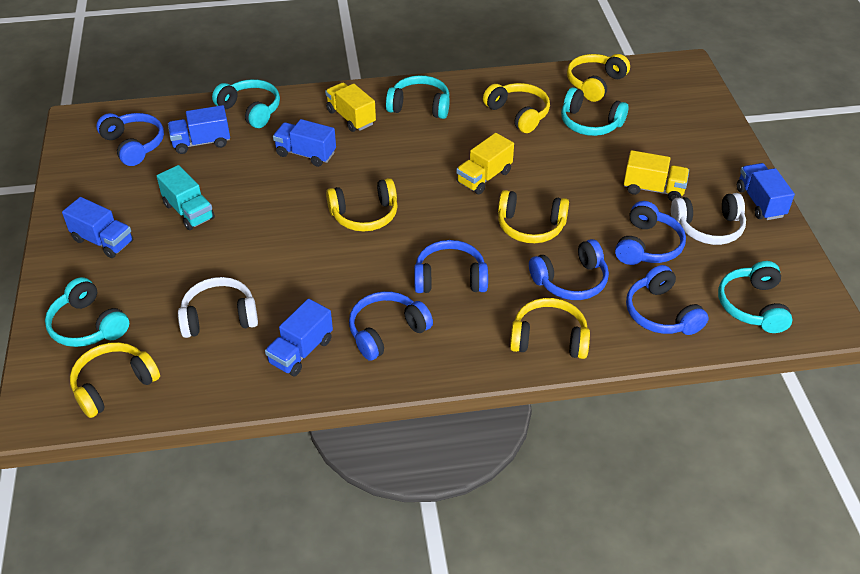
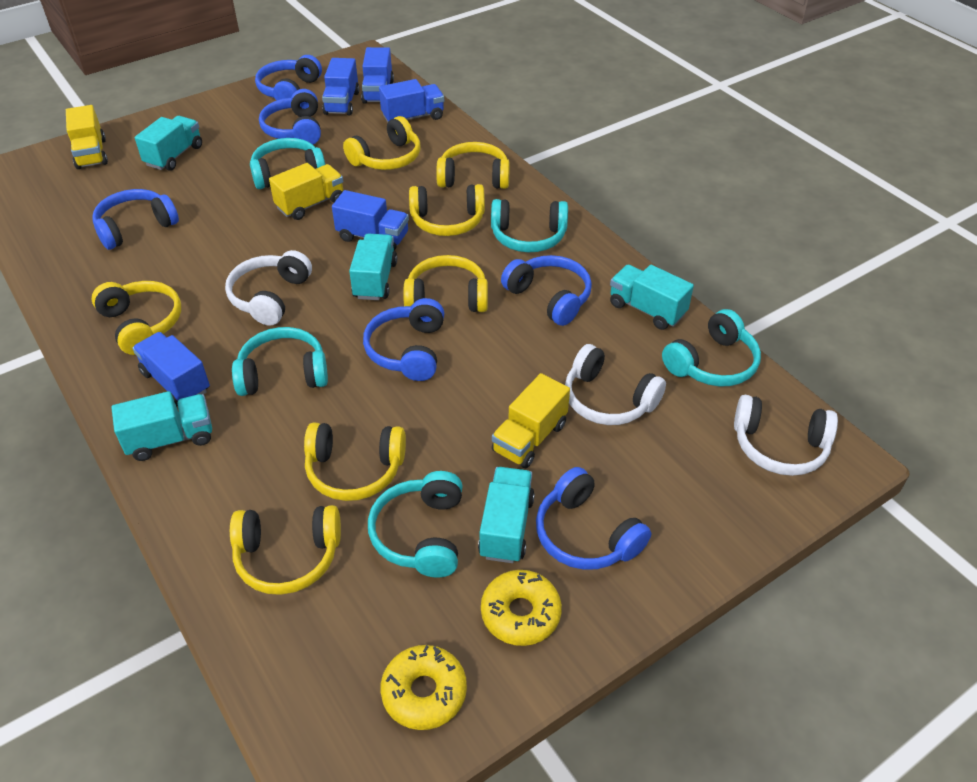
turquoise truck: 1 -> 5
white headphones: 2 -> 3
yellow donut: 0 -> 2
yellow headphones: 6 -> 7

